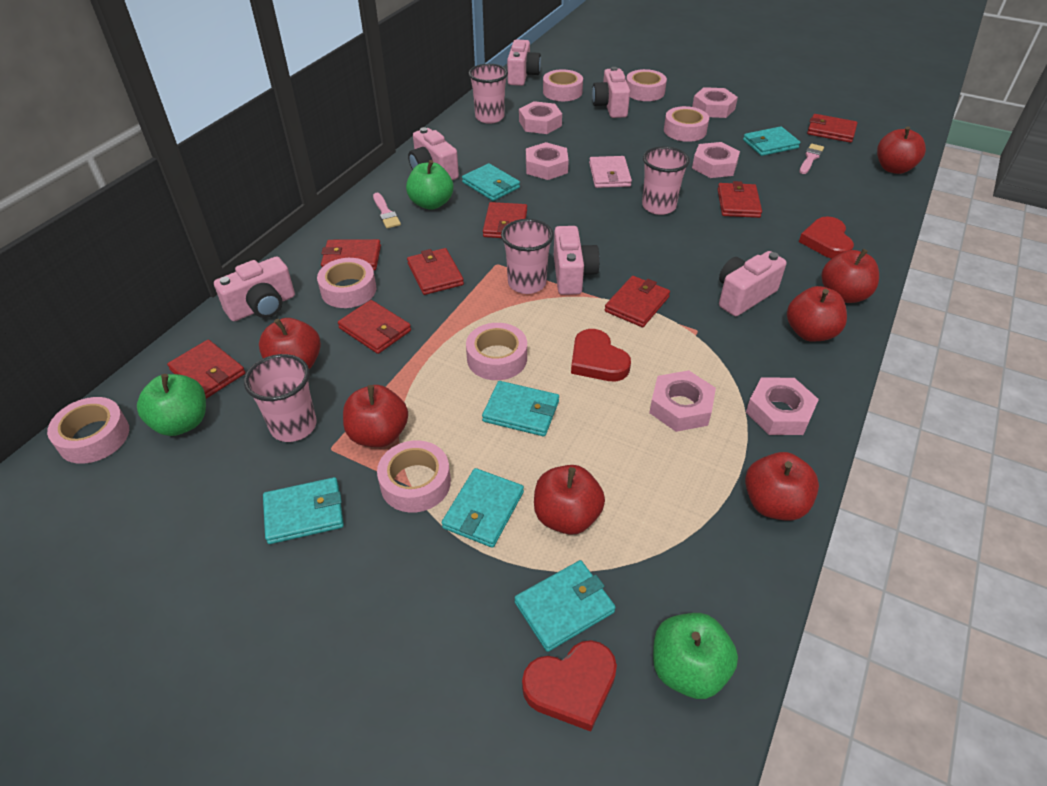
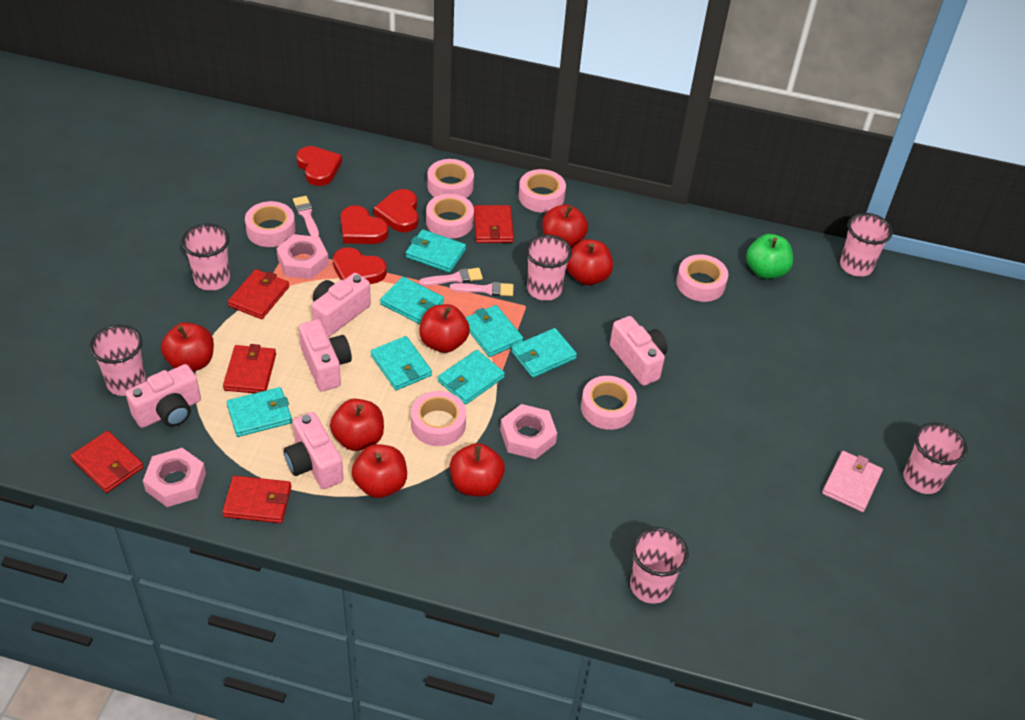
green apple: 3 -> 1
pink brush: 2 -> 3
pink camera: 6 -> 5
pink cup: 4 -> 6
pink nut: 6 -> 3
red heart: 3 -> 4
red wallet: 8 -> 5
turquoise wallet: 6 -> 7

